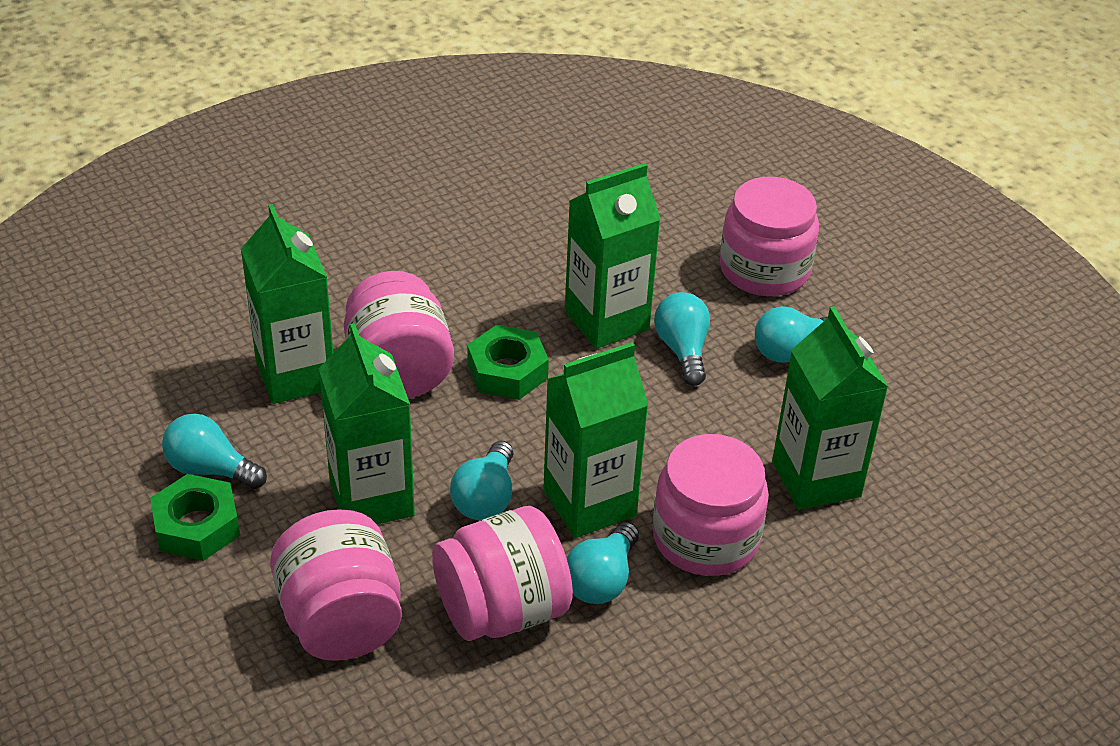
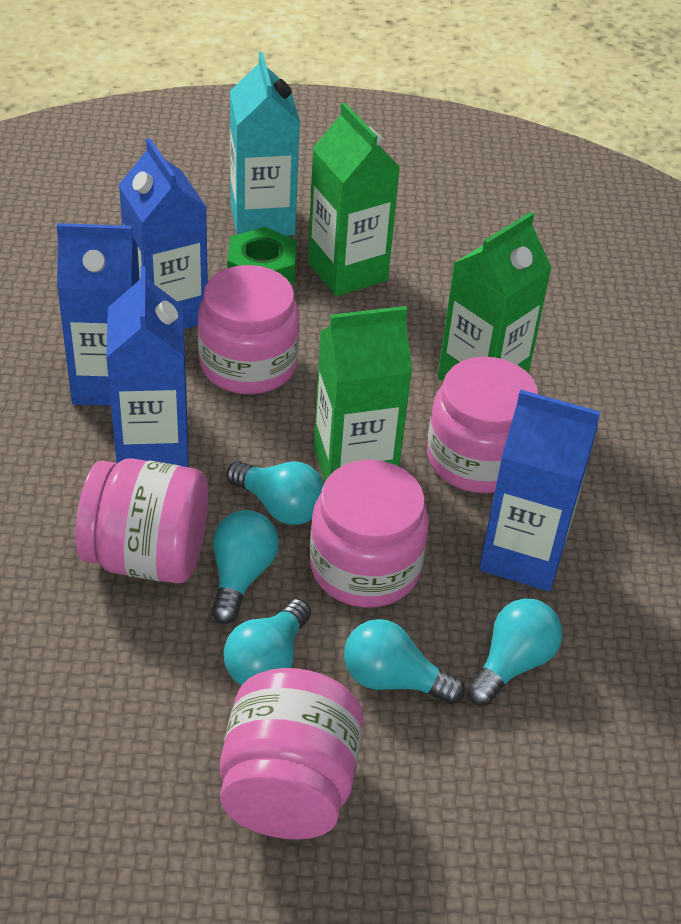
blue carton: 0 -> 4
green carton: 5 -> 3
green nut: 2 -> 1
turquoise carton: 0 -> 1

